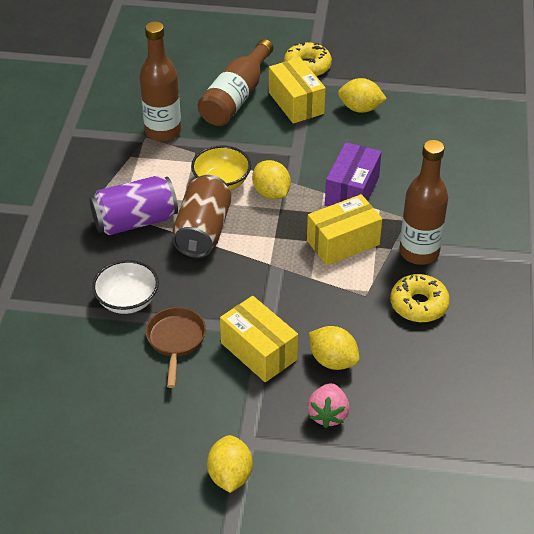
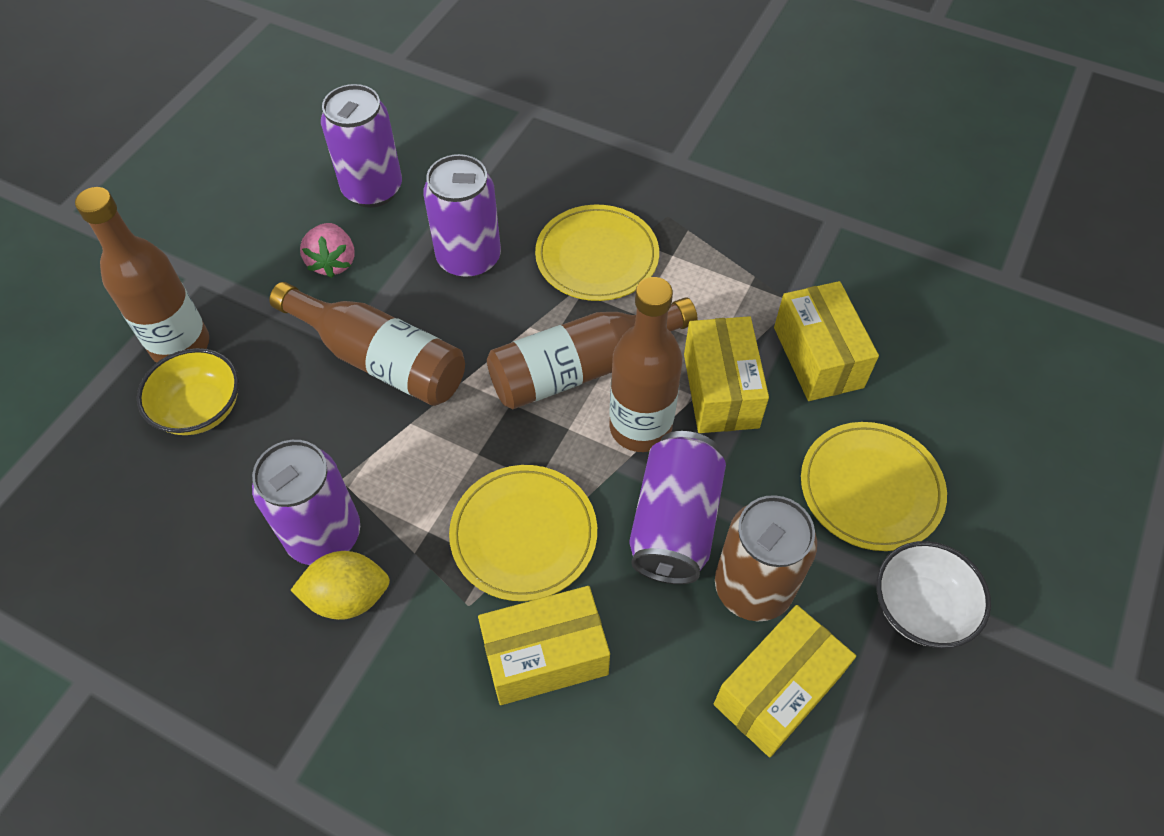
brown bottle: 3 -> 4
brown pan: 1 -> 0
purple box: 1 -> 0
purple can: 1 -> 4
yellow box: 3 -> 4
yellow donut: 2 -> 0
yellow lemon: 4 -> 1
yellow plate: 0 -> 3

